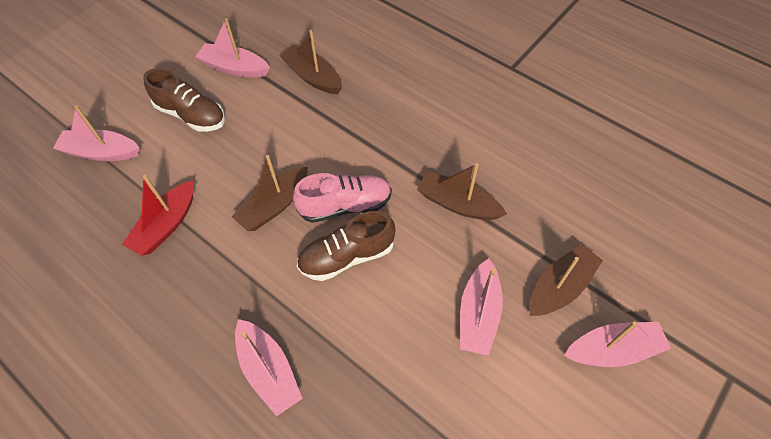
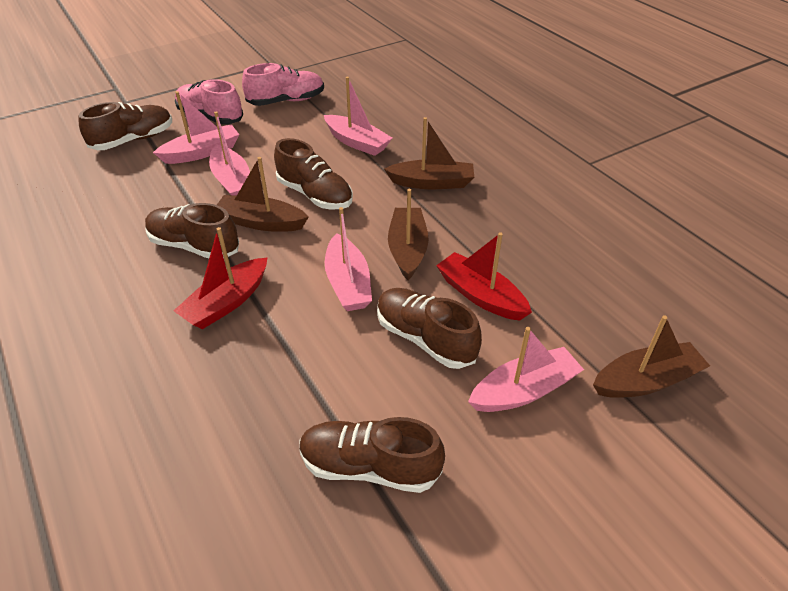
brown shoe: 2 -> 5
pink shoe: 1 -> 2
red boat: 1 -> 2

